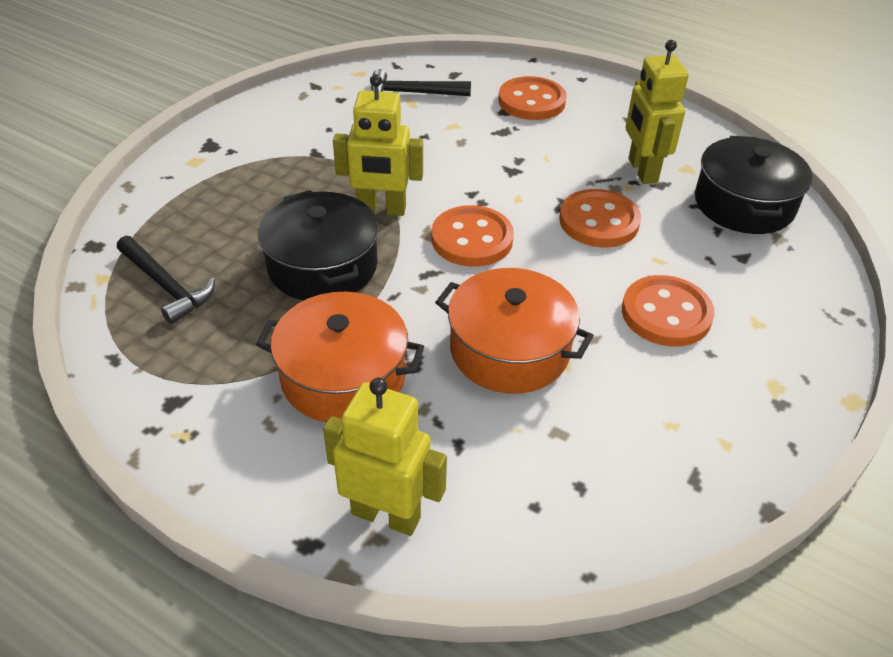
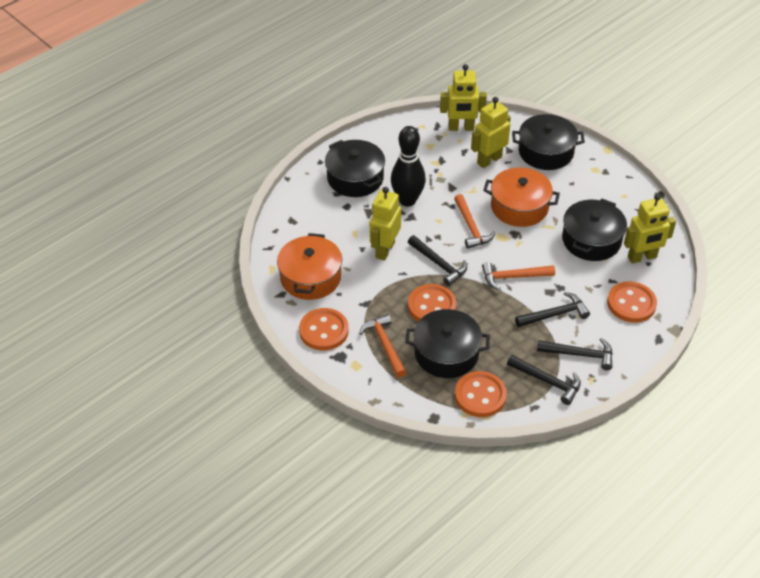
black bowling pin: 0 -> 1
black hammer: 2 -> 4
black pot: 2 -> 4
orange hammer: 0 -> 3
yellow robot: 3 -> 4

